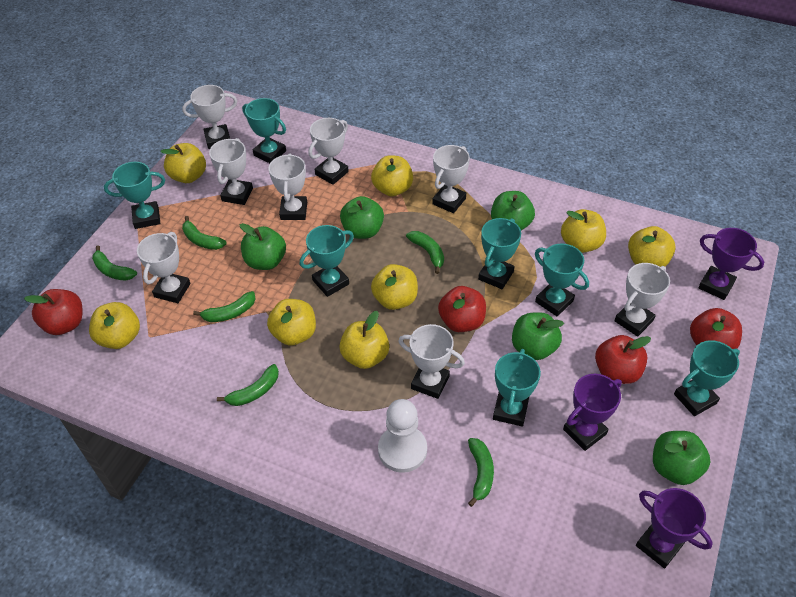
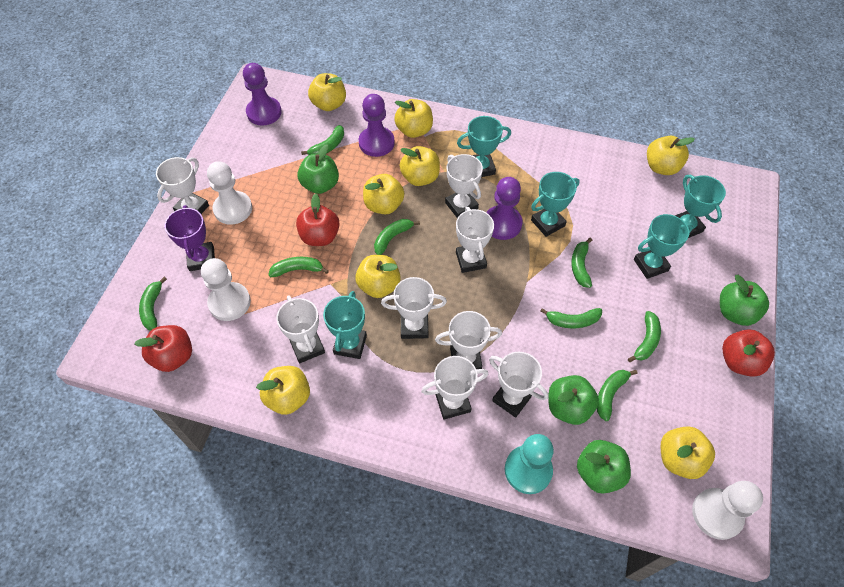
green apple: 5 -> 4
green banana: 6 -> 8
purple pawn: 0 -> 3
purple trophy: 3 -> 1
red apple: 4 -> 3
turquoise pawn: 0 -> 1
turquoise trophy: 7 -> 5
white pawn: 1 -> 3

